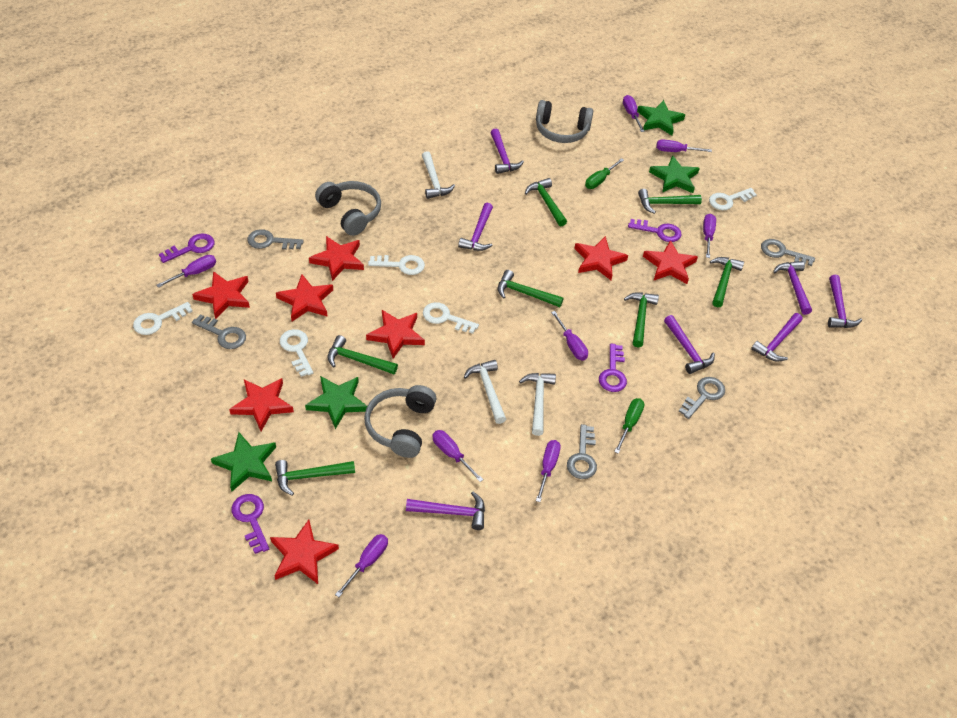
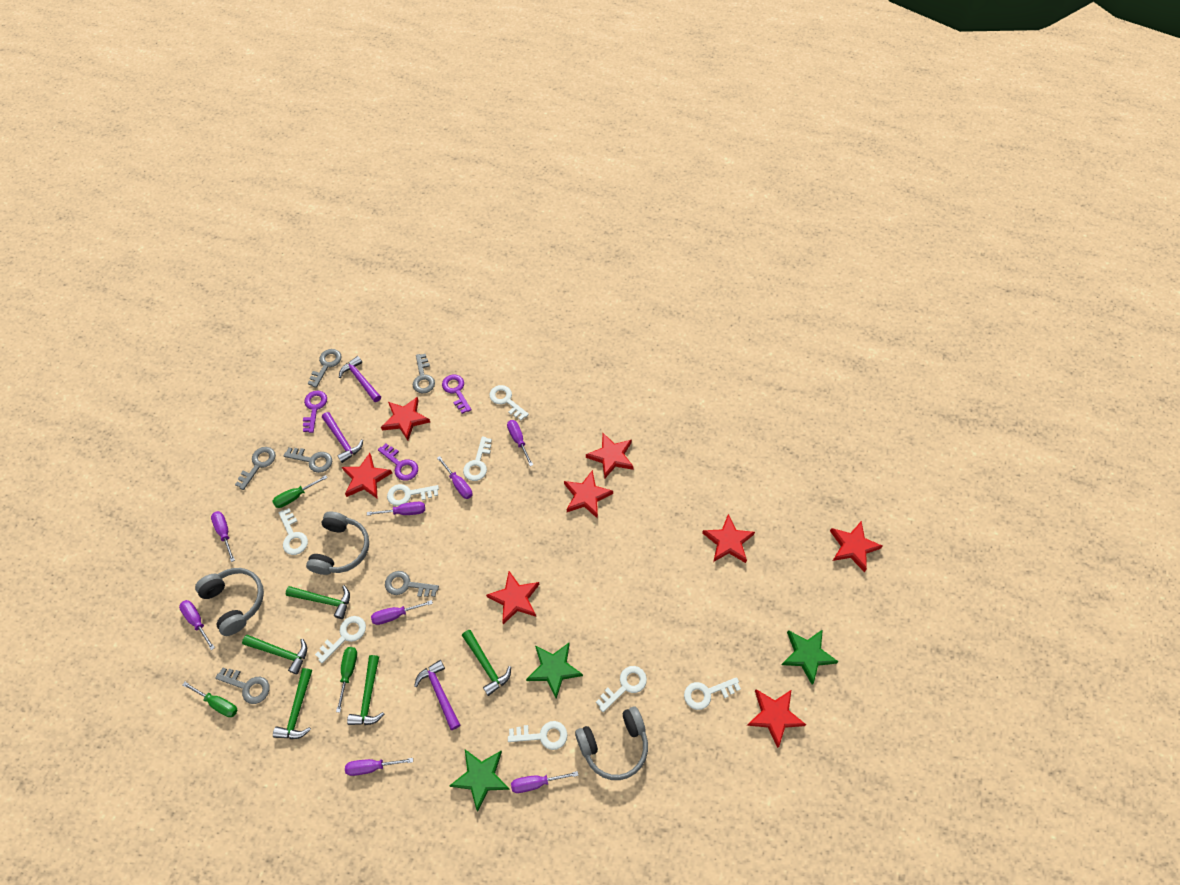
green hammer: 7 -> 5
green screwdriver: 2 -> 3
green star: 4 -> 3
grey key: 5 -> 6
purple hammer: 7 -> 3
purple key: 4 -> 3
white hammer: 3 -> 0
white key: 5 -> 8

